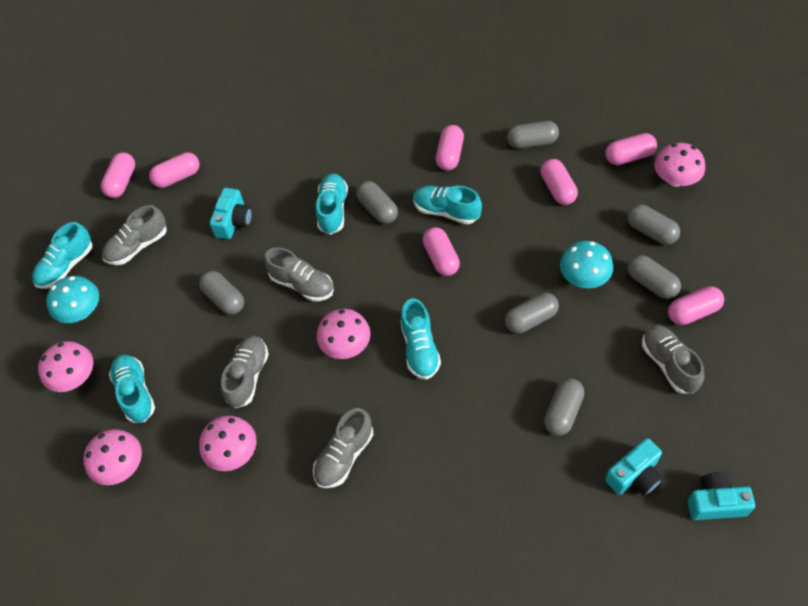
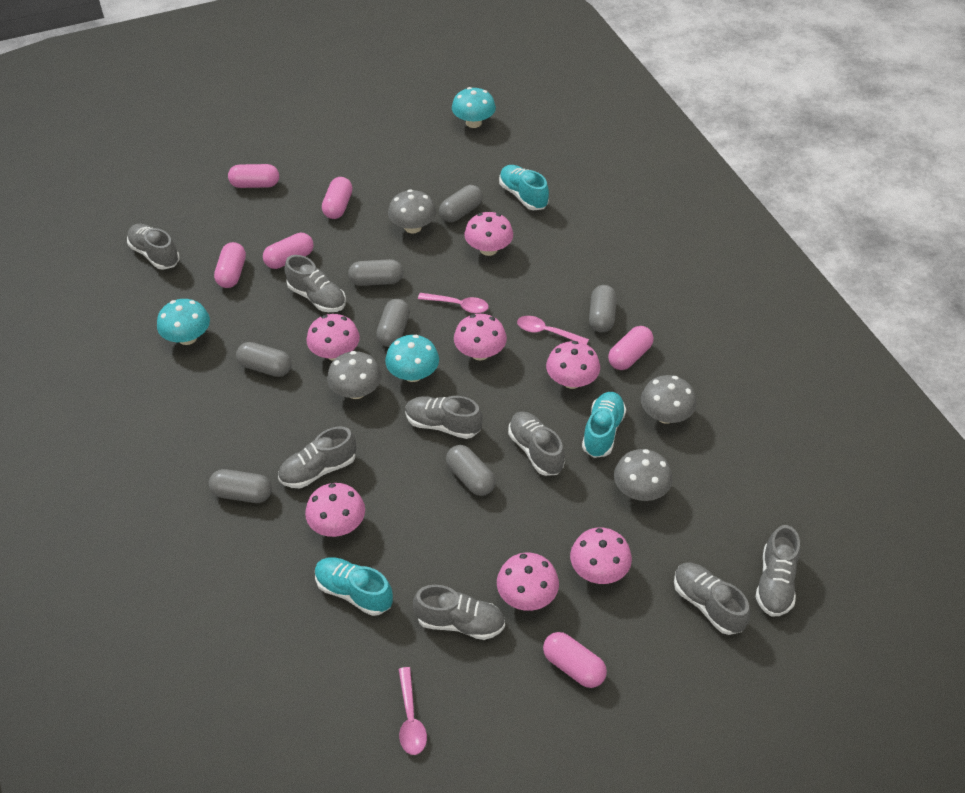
grey mushroom: 0 -> 4
grey shoe: 5 -> 8
pink capsule: 7 -> 6
pink mushroom: 5 -> 7
pink spoon: 0 -> 3
turquoise camera: 3 -> 0
turquoise mushroom: 2 -> 3
turquoise shoe: 5 -> 3

